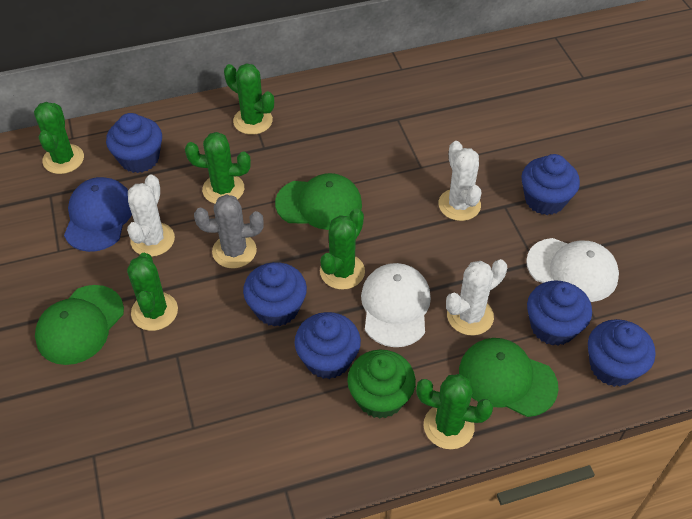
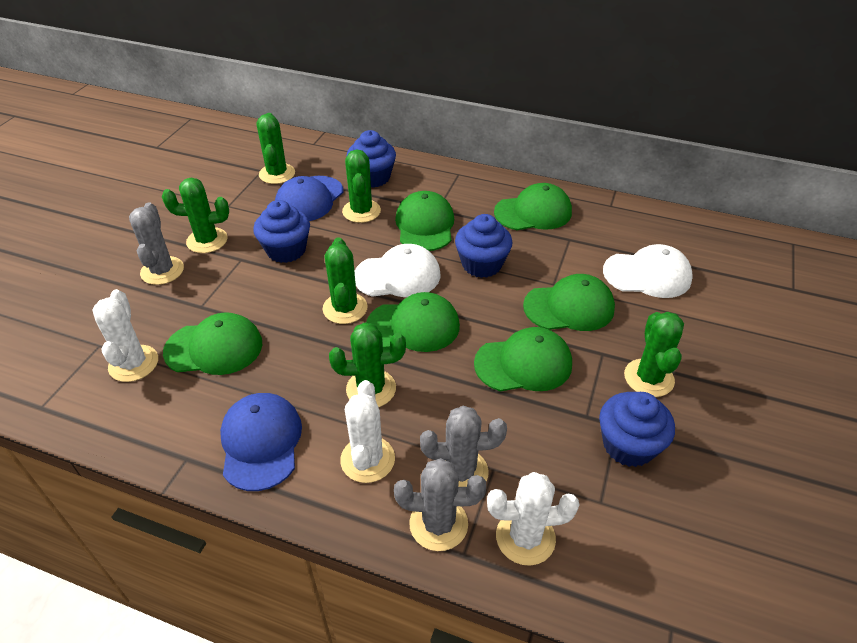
blue cap: 1 -> 2
blue cupcake: 6 -> 4
green cap: 3 -> 6
green cupcake: 1 -> 0
grey cactus: 1 -> 3

